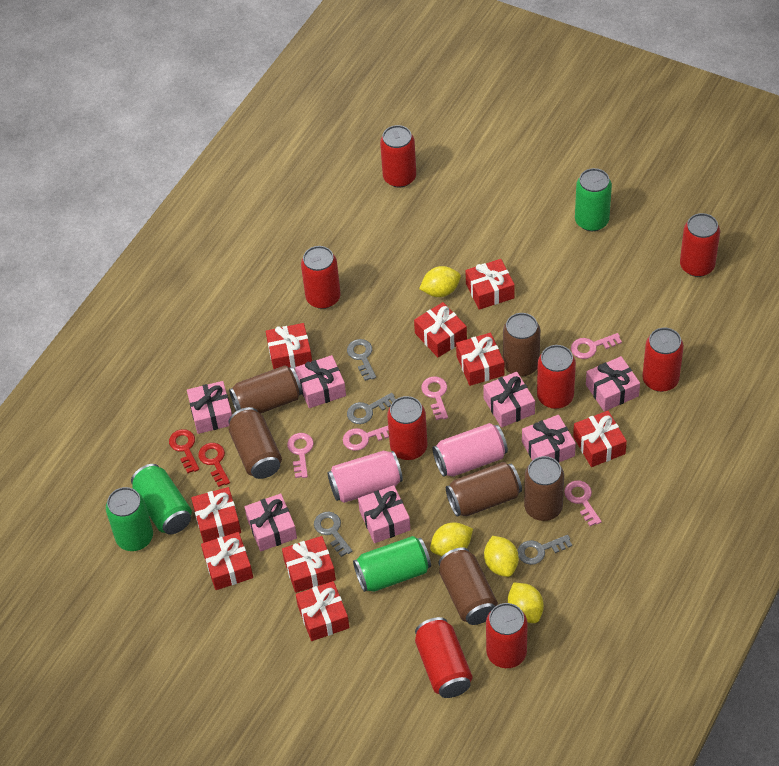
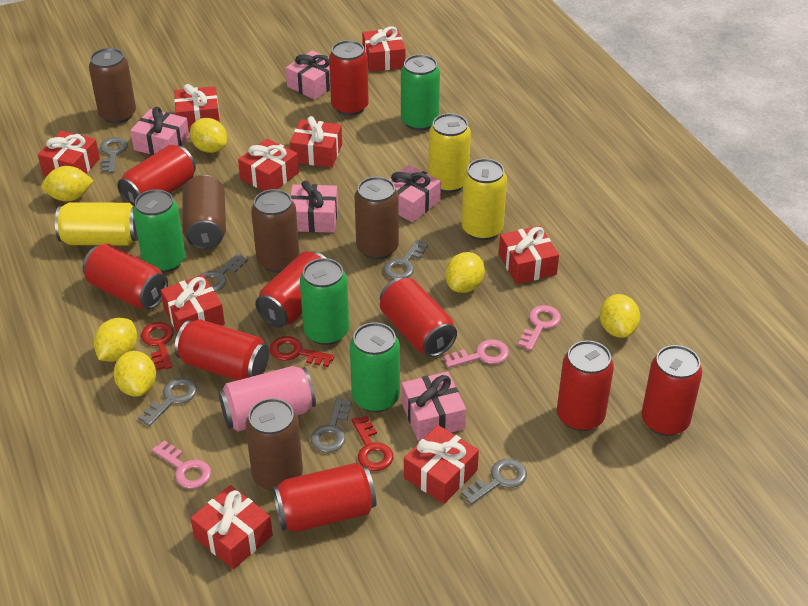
brown can: 6 -> 5
grey key: 4 -> 6
pink can: 2 -> 1
pink gift: 7 -> 5
pink key: 5 -> 3
red can: 8 -> 9
red key: 2 -> 3
yellow can: 0 -> 3
yellow lemon: 4 -> 6

